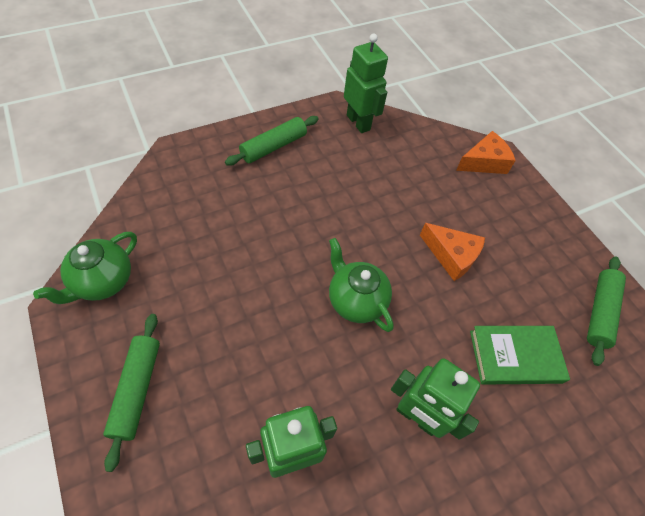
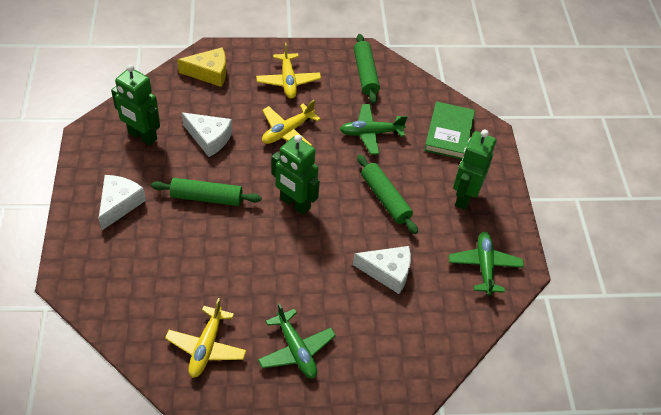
green plane: 0 -> 3
green teapot: 2 -> 0
orange cheese: 2 -> 0
white cheese: 0 -> 3
yellow cheese: 0 -> 1
yellow plane: 0 -> 3

